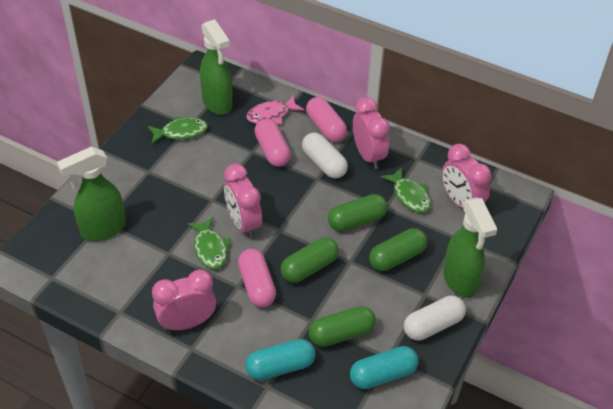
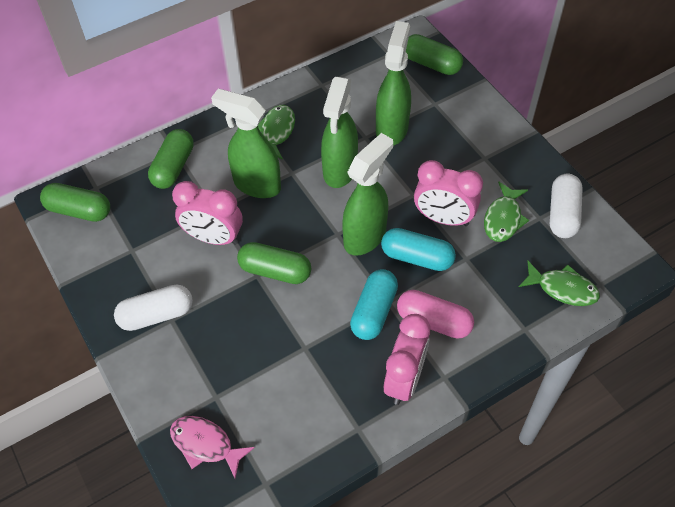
green spray bottle: 3 -> 4
pink capsule: 3 -> 1
pink clock: 4 -> 3

